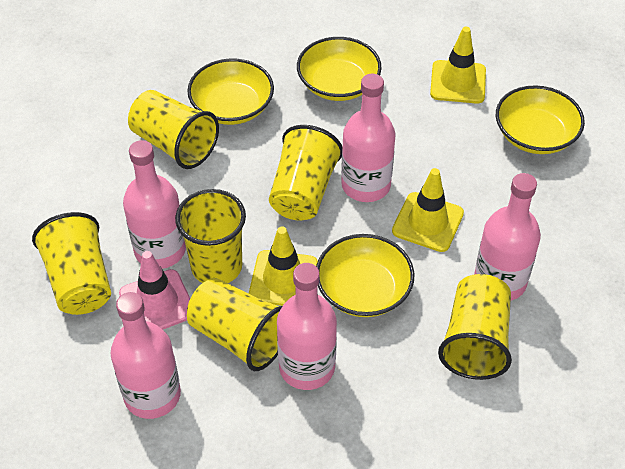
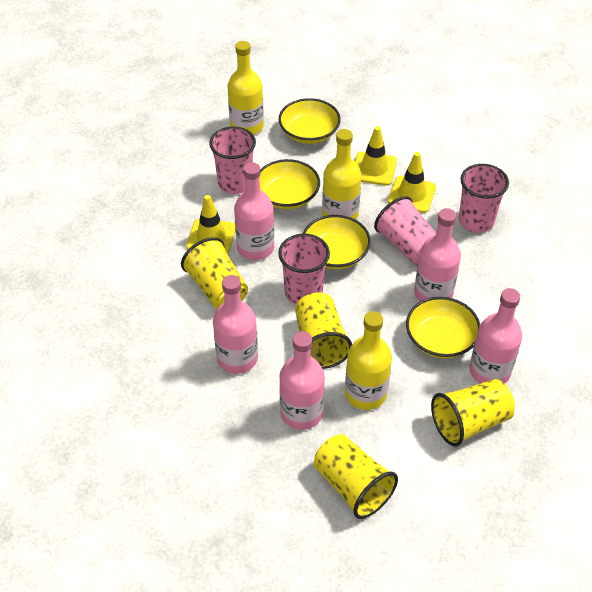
pink cup: 0 -> 4
pink traffic cone: 1 -> 0
yellow bottle: 0 -> 3
yellow cup: 6 -> 4

